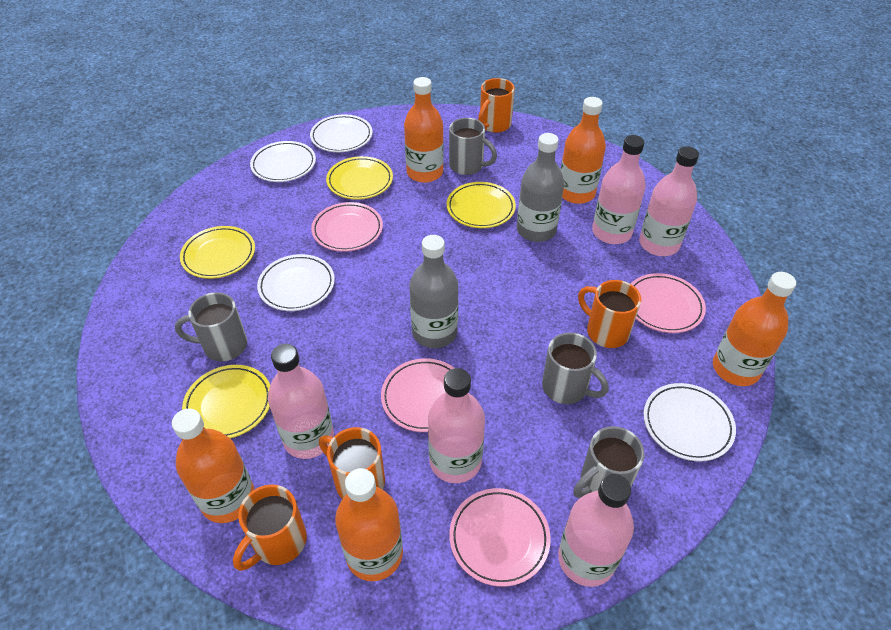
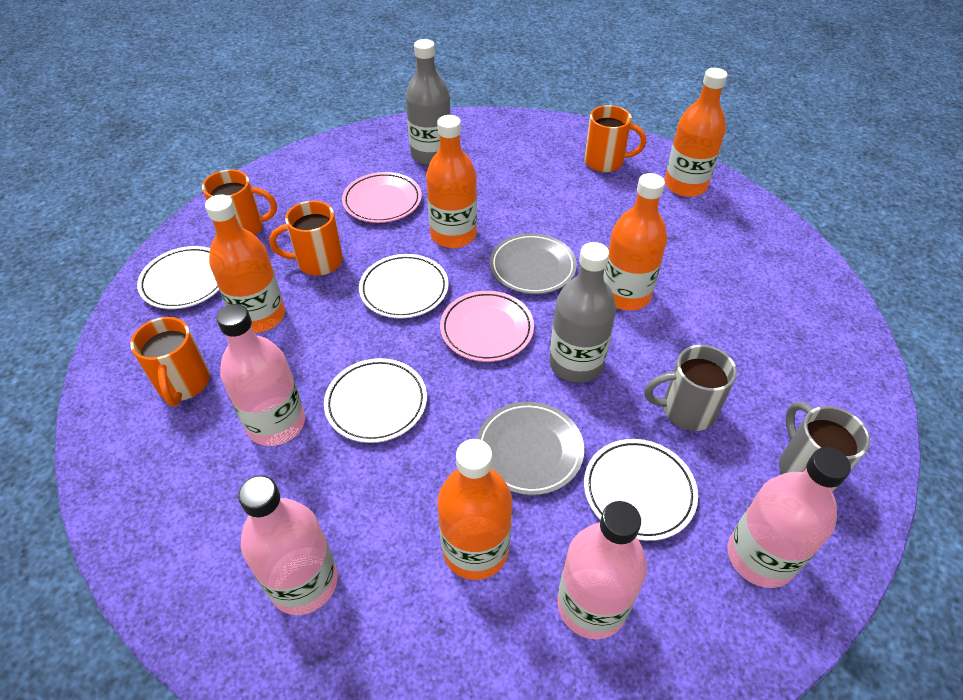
grey mug: 4 -> 2
grey plate: 0 -> 2
pink bottle: 5 -> 4
pink plate: 4 -> 2
yellow plate: 4 -> 0

